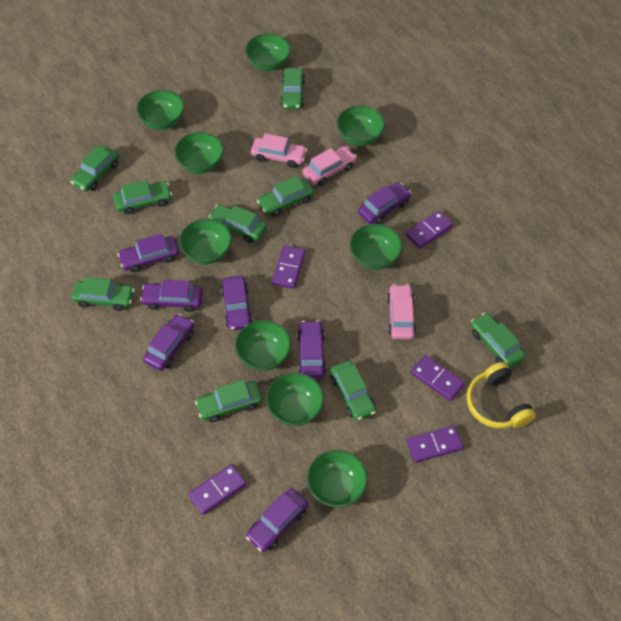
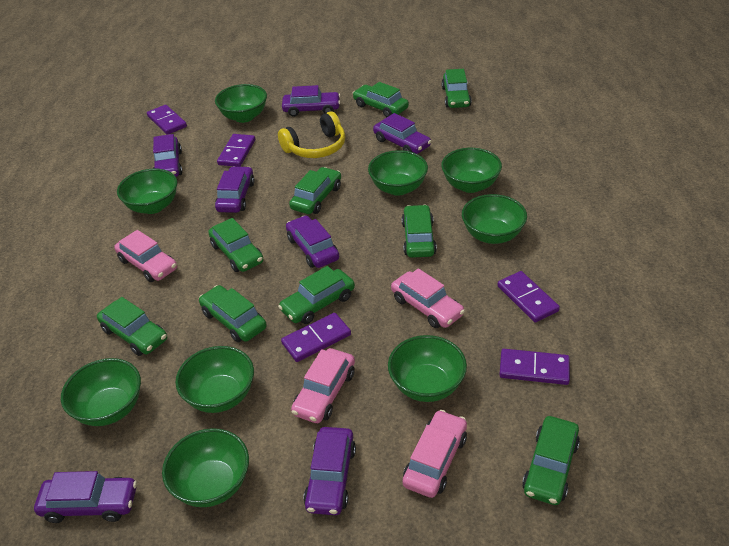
pink car: 3 -> 4

